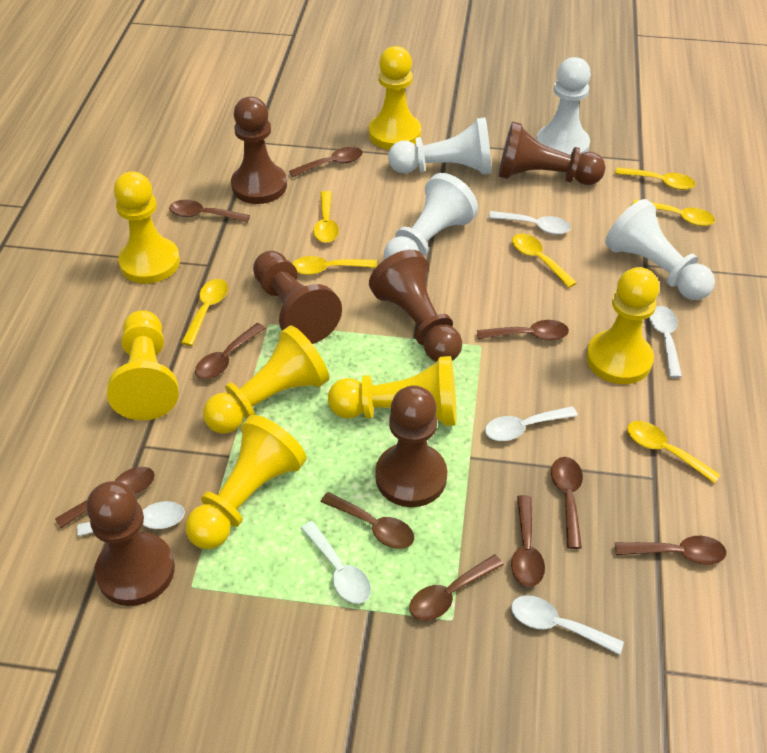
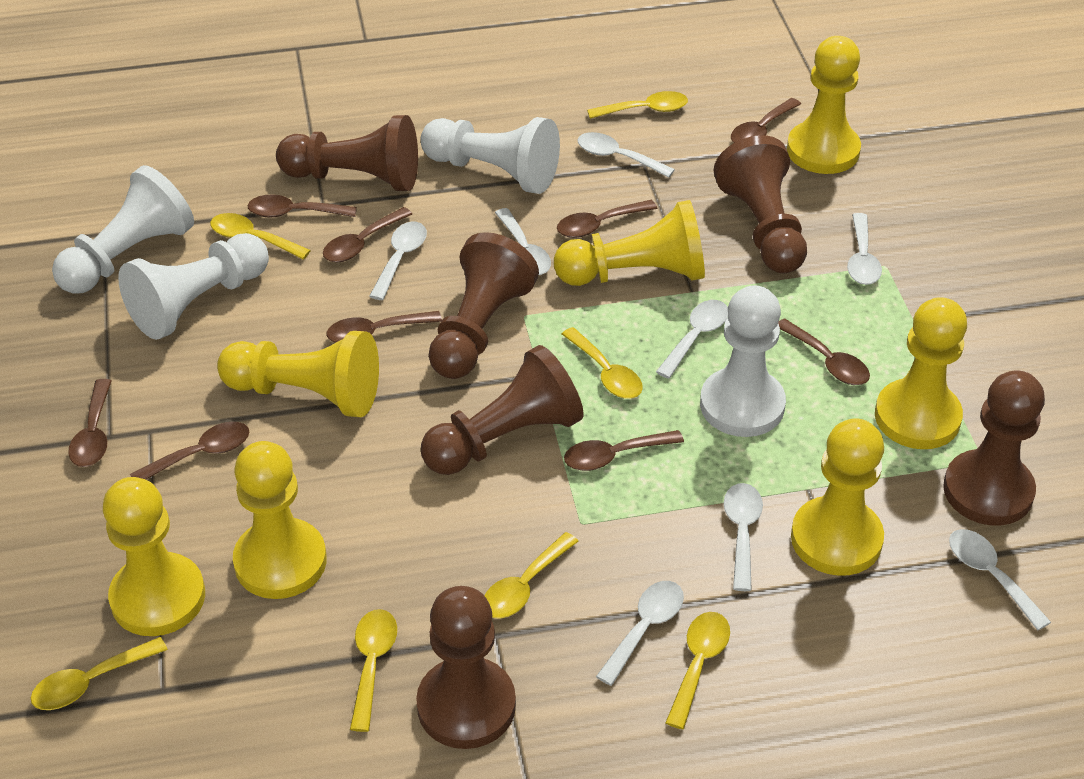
brown spoon: 10 -> 9
white spoon: 6 -> 8

